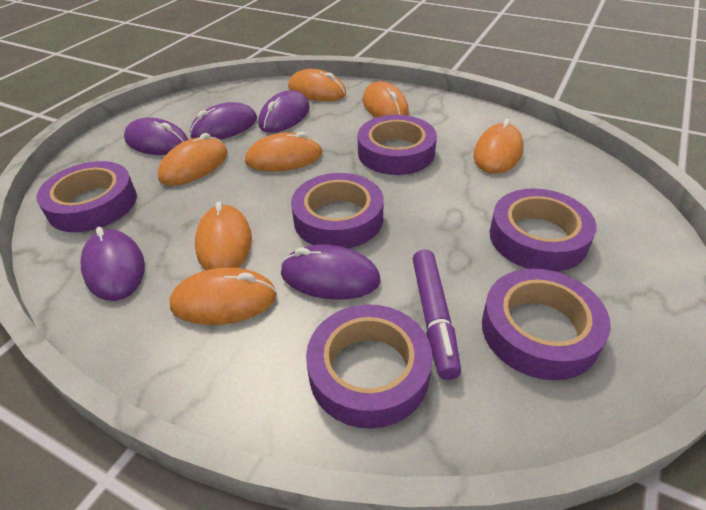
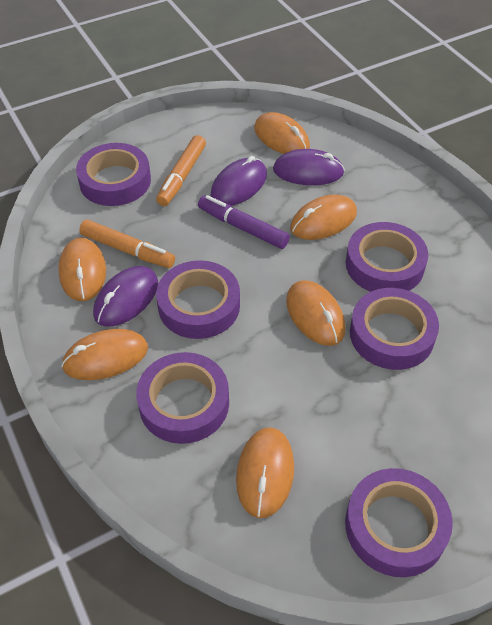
orange marker: 0 -> 2
orange mouse: 7 -> 6
purple mouse: 5 -> 3

